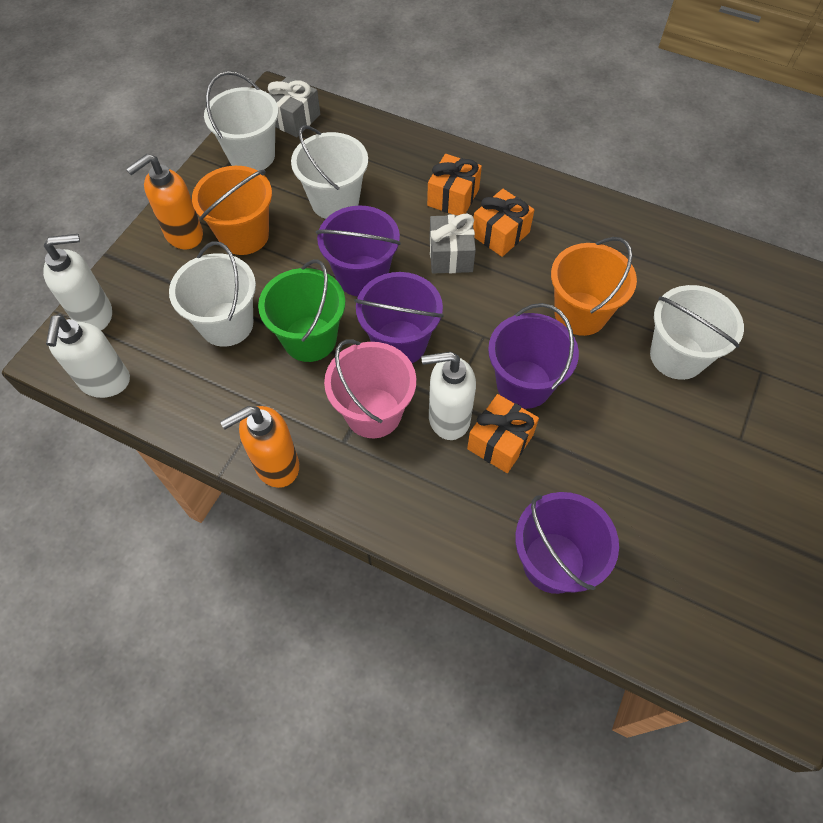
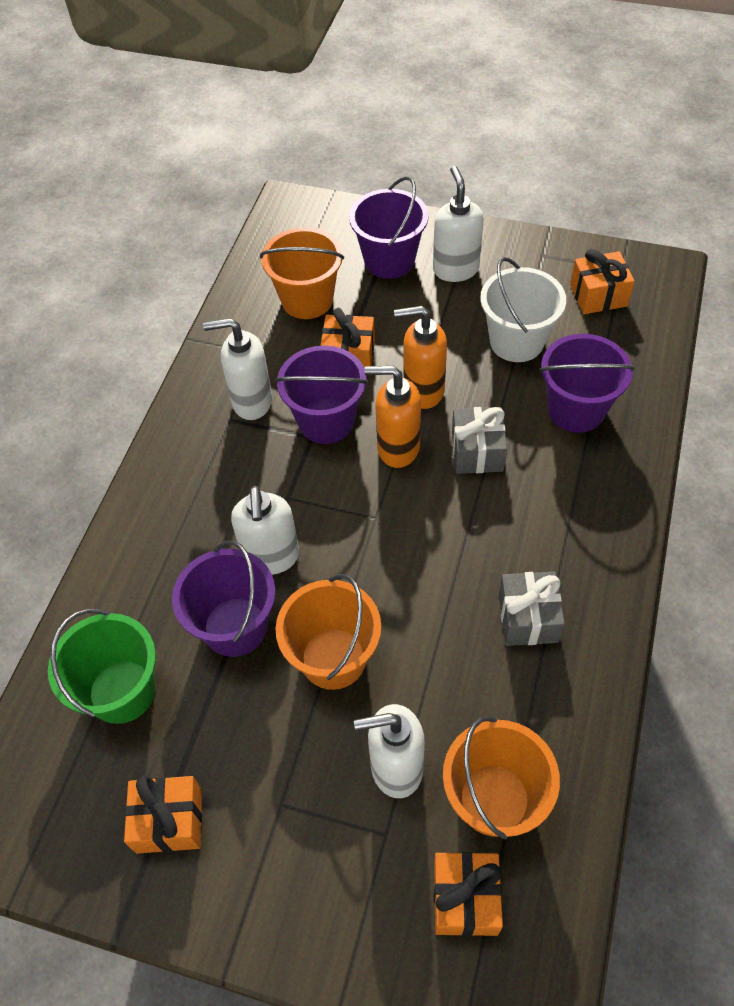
orange bucket: 2 -> 3
orange gift: 3 -> 4
pink bucket: 1 -> 0
white bucket: 4 -> 1
white soap dispenser: 3 -> 4

